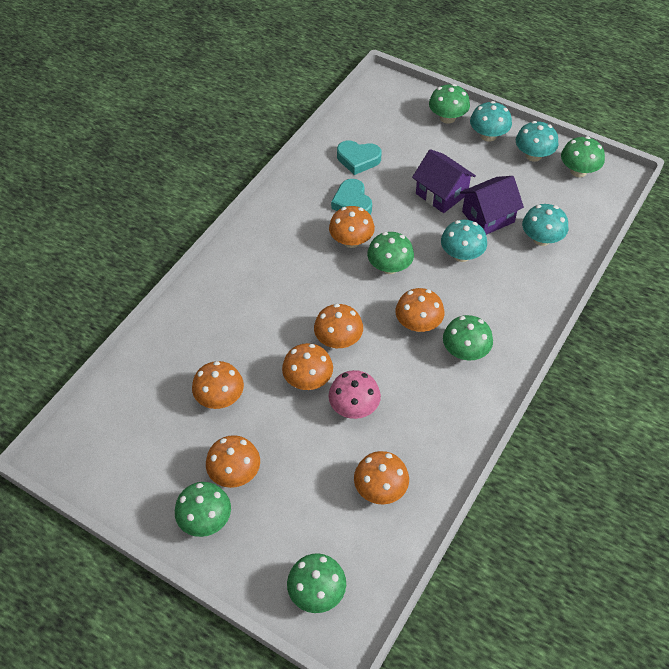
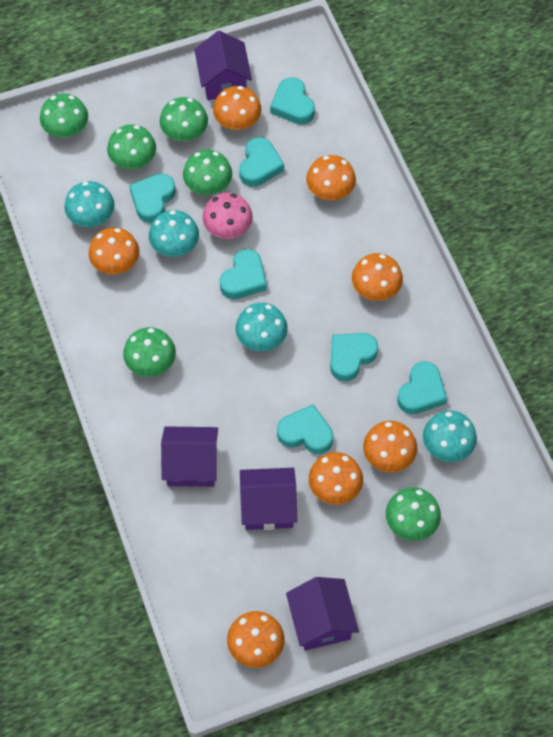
purple house: 2 -> 4
turquoise heart: 2 -> 7

